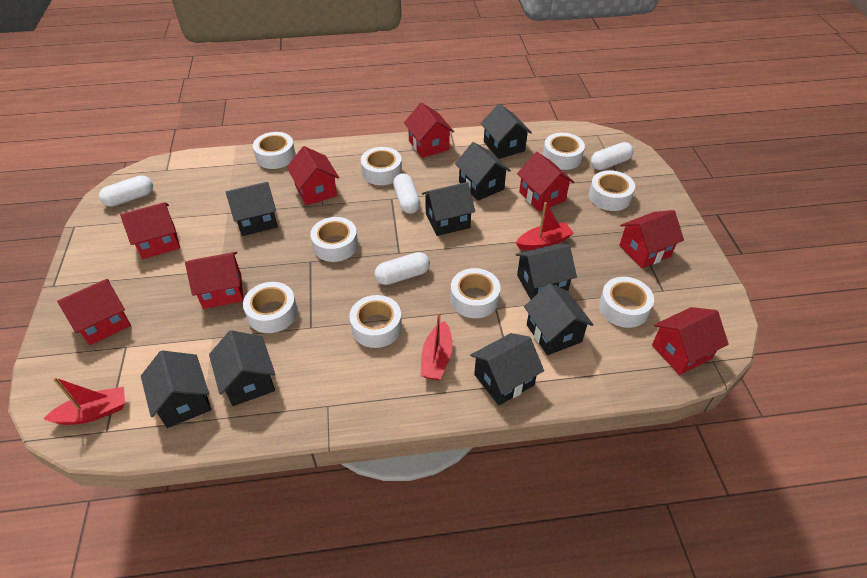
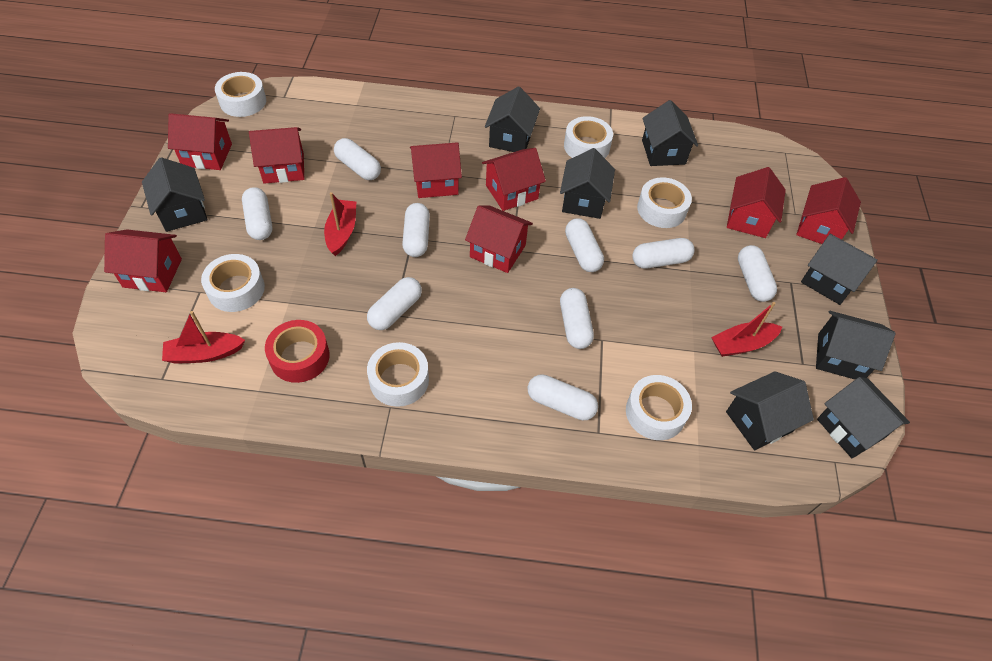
black house: 9 -> 8
red tape: 0 -> 1
white capsule: 4 -> 9
white tape: 9 -> 6

